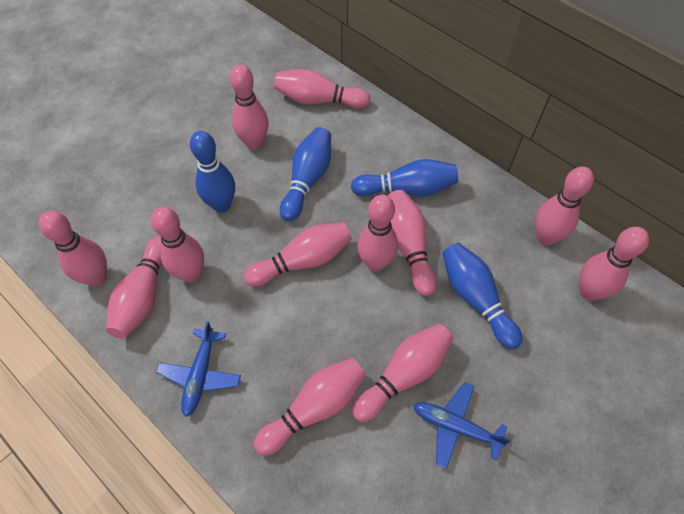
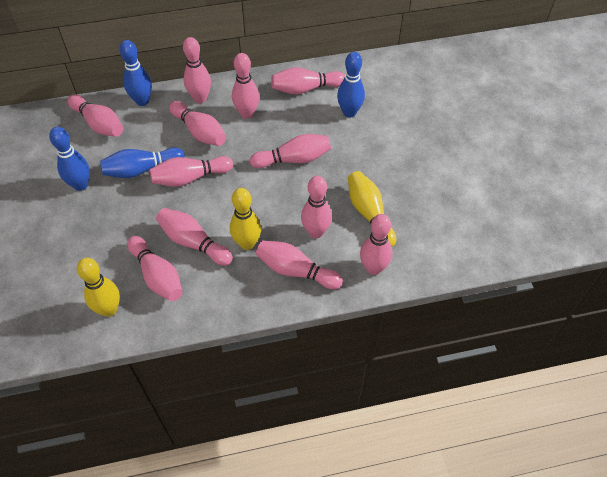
blue plane: 2 -> 0
yellow bowling pin: 0 -> 3

